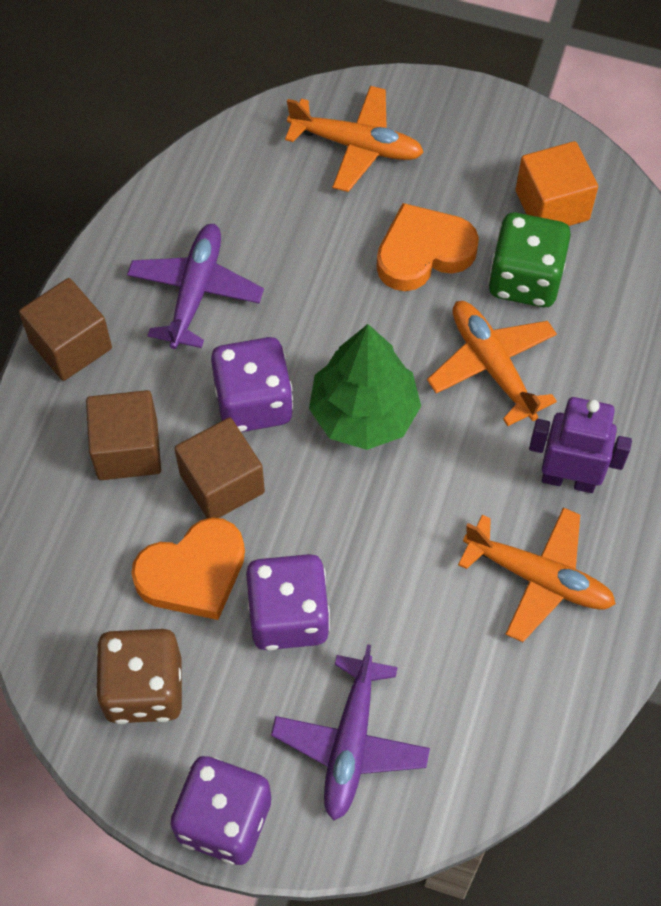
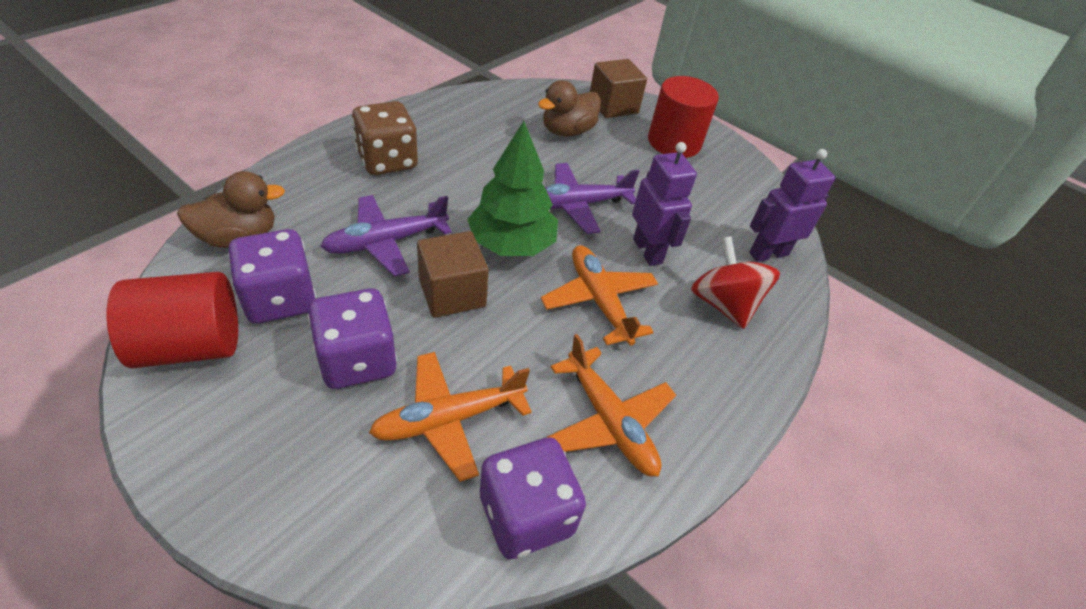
brown cube: 3 -> 2
brown duck: 0 -> 2
green dice: 1 -> 0
orange cube: 1 -> 0
orange heart: 2 -> 0
purple robot: 1 -> 2
red cylinder: 0 -> 2
red spinning top: 0 -> 1

